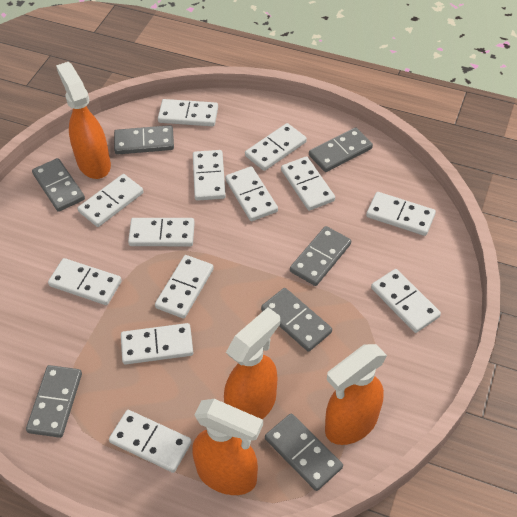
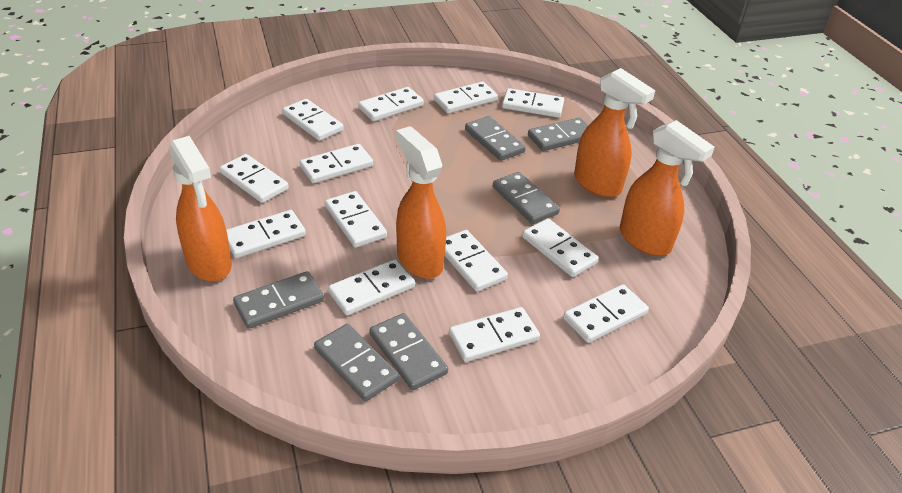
grey domino: 7 -> 6

